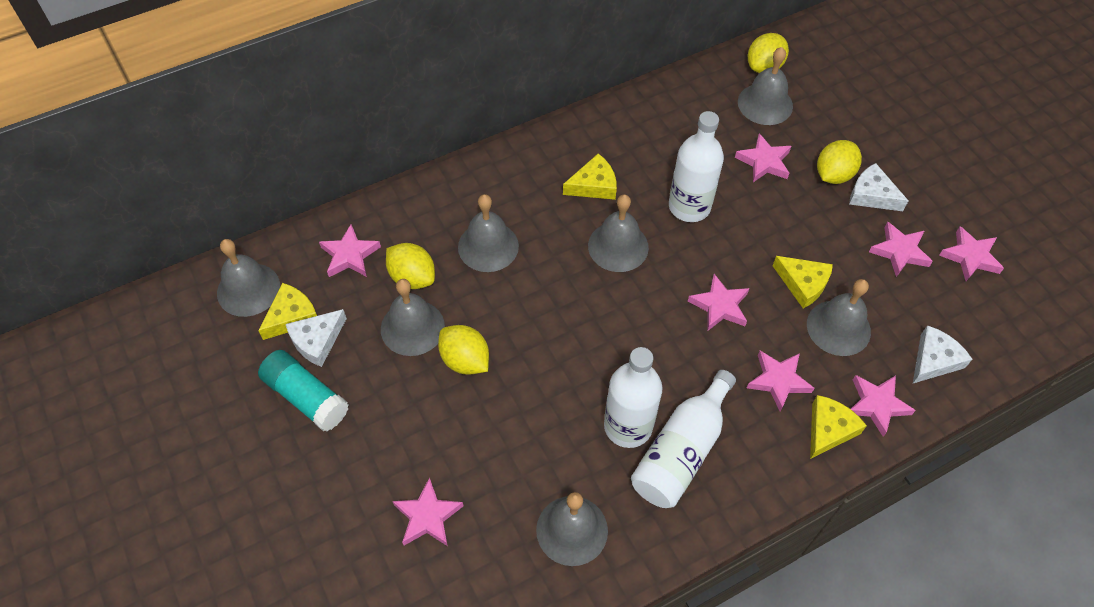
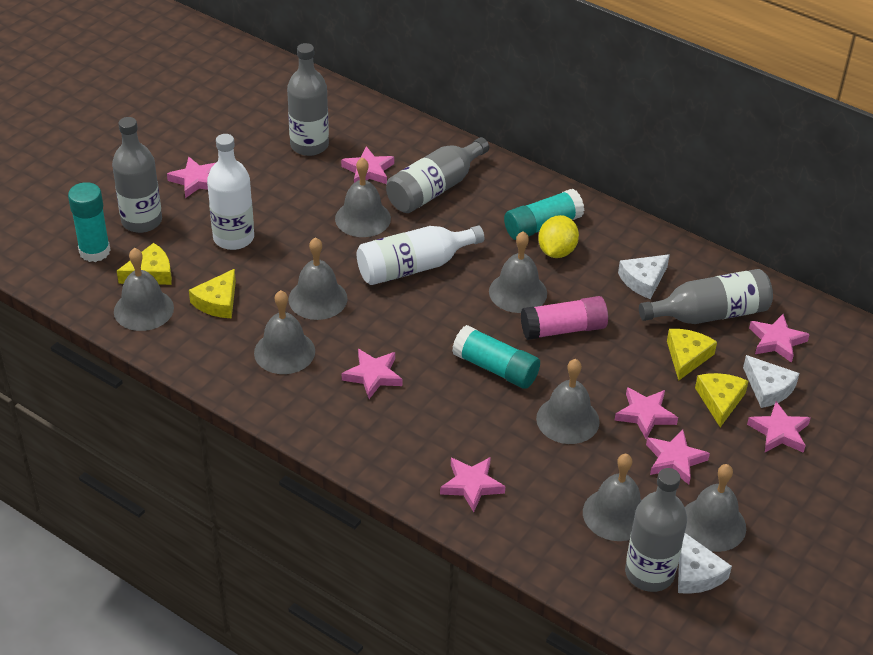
grey bell: 7 -> 8
grey bottle: 0 -> 5
pink glue stick: 0 -> 1
turquoise glue stick: 1 -> 3
white bottle: 3 -> 2
yellow lemon: 4 -> 1

